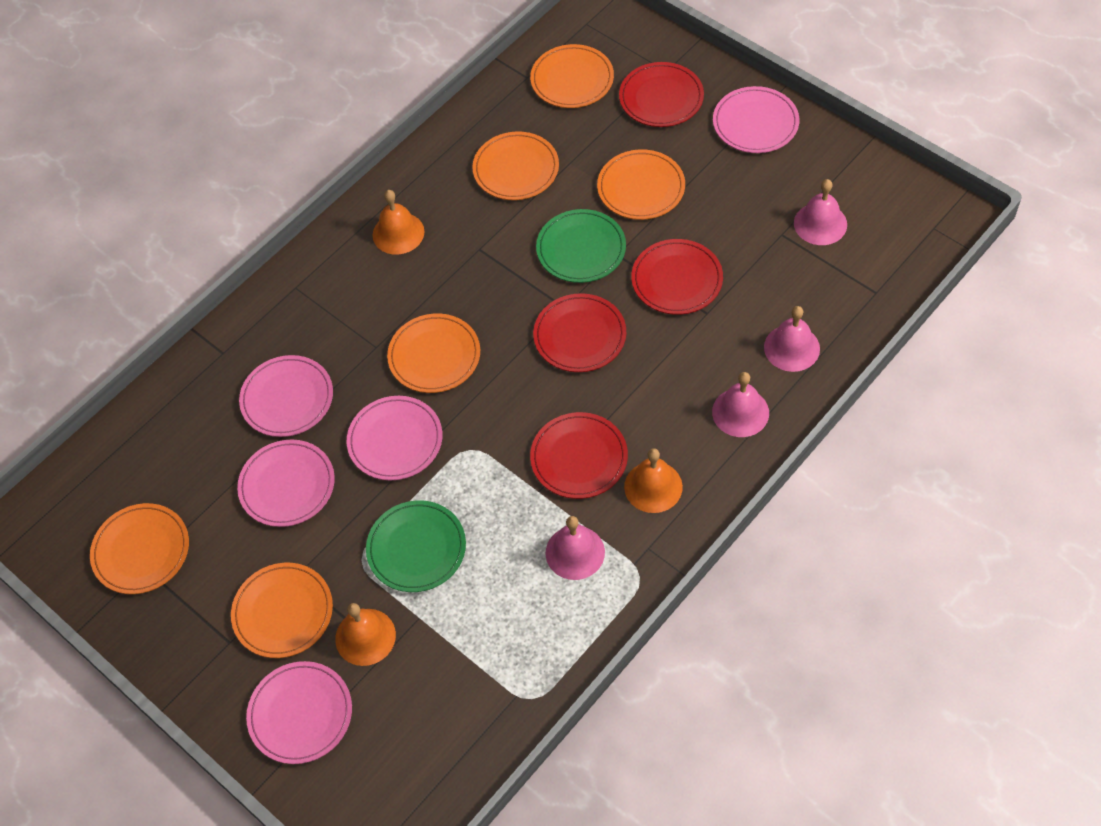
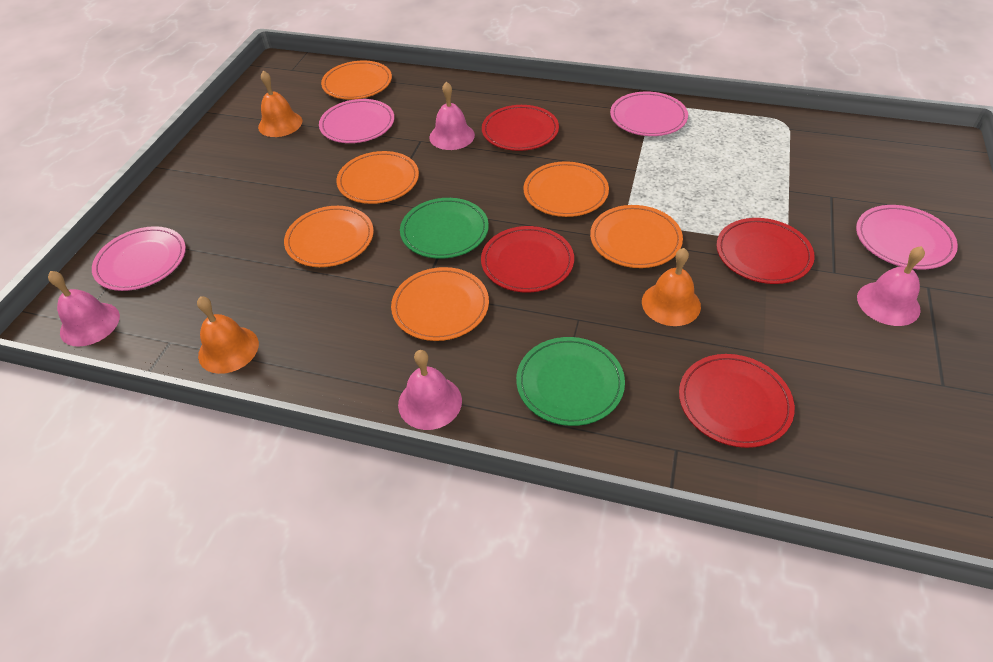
pink plate: 5 -> 4

